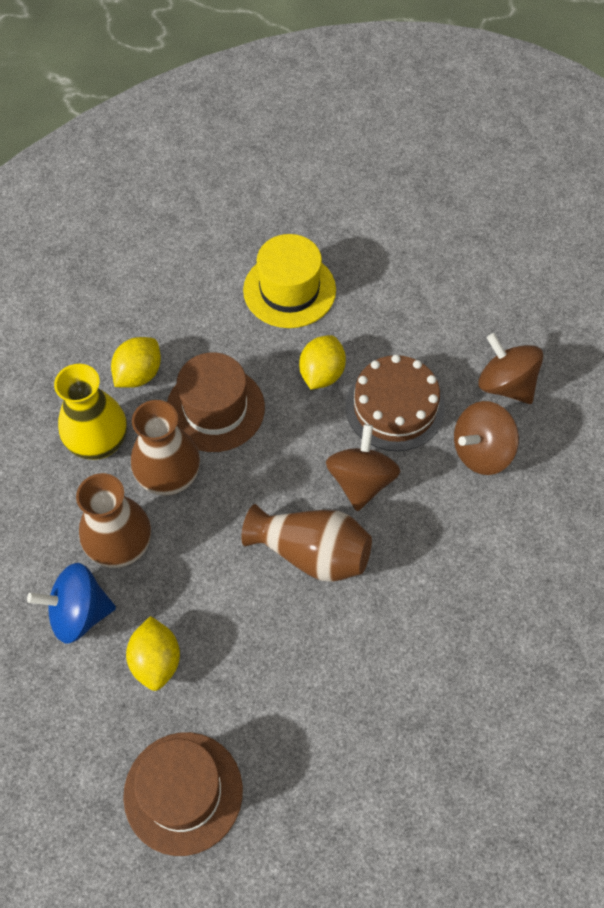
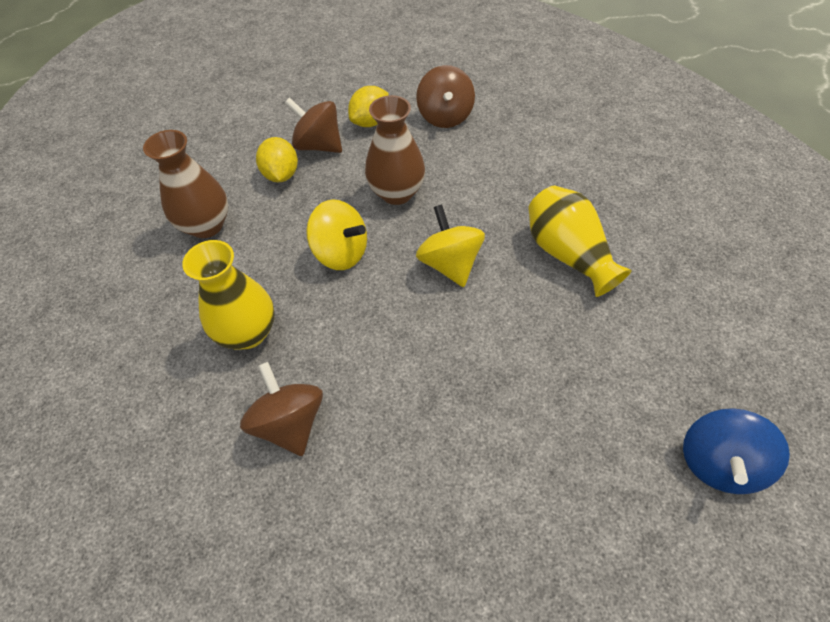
brown cake: 1 -> 0
brown hat: 2 -> 0
brown vase: 3 -> 2
yellow hat: 1 -> 0
yellow lemon: 3 -> 2
yellow spinning top: 0 -> 2
yellow vase: 1 -> 2

